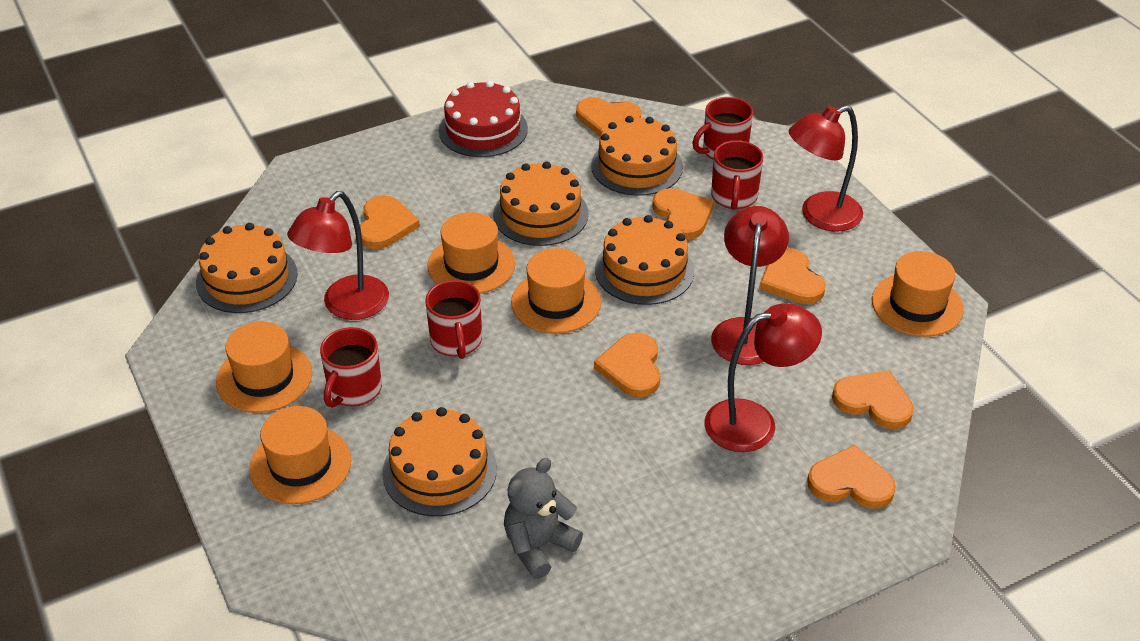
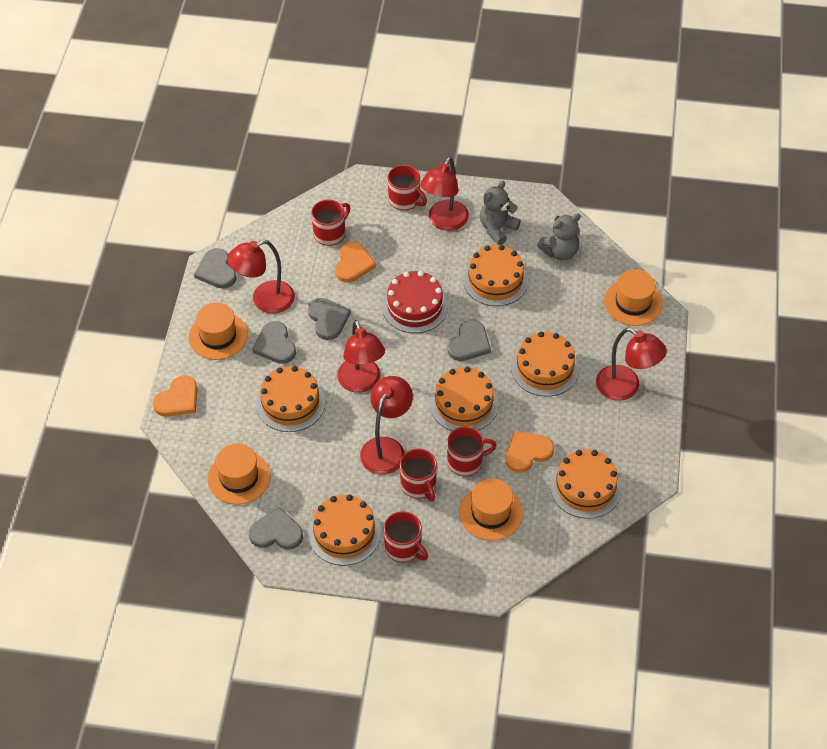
grey heart: 0 -> 5
grey teddy bear: 1 -> 2
orange cake: 5 -> 6
orange hat: 5 -> 4
orange heart: 7 -> 3
red lamp: 4 -> 5
red mug: 4 -> 5

